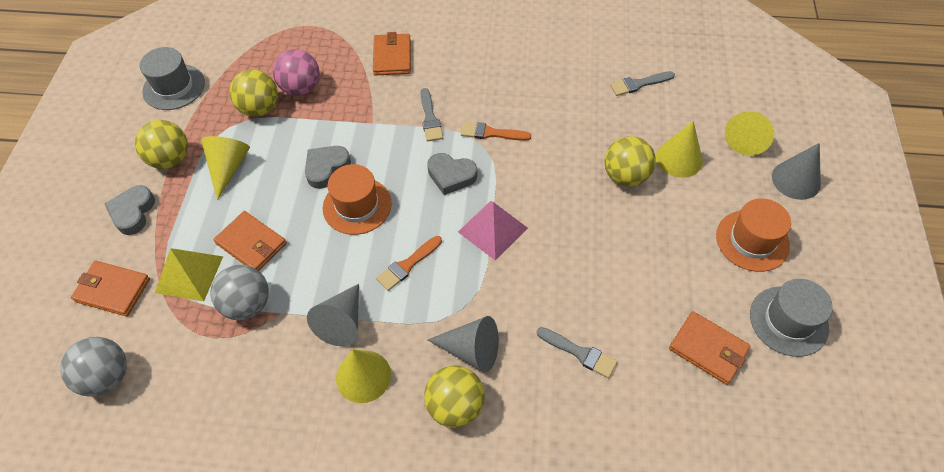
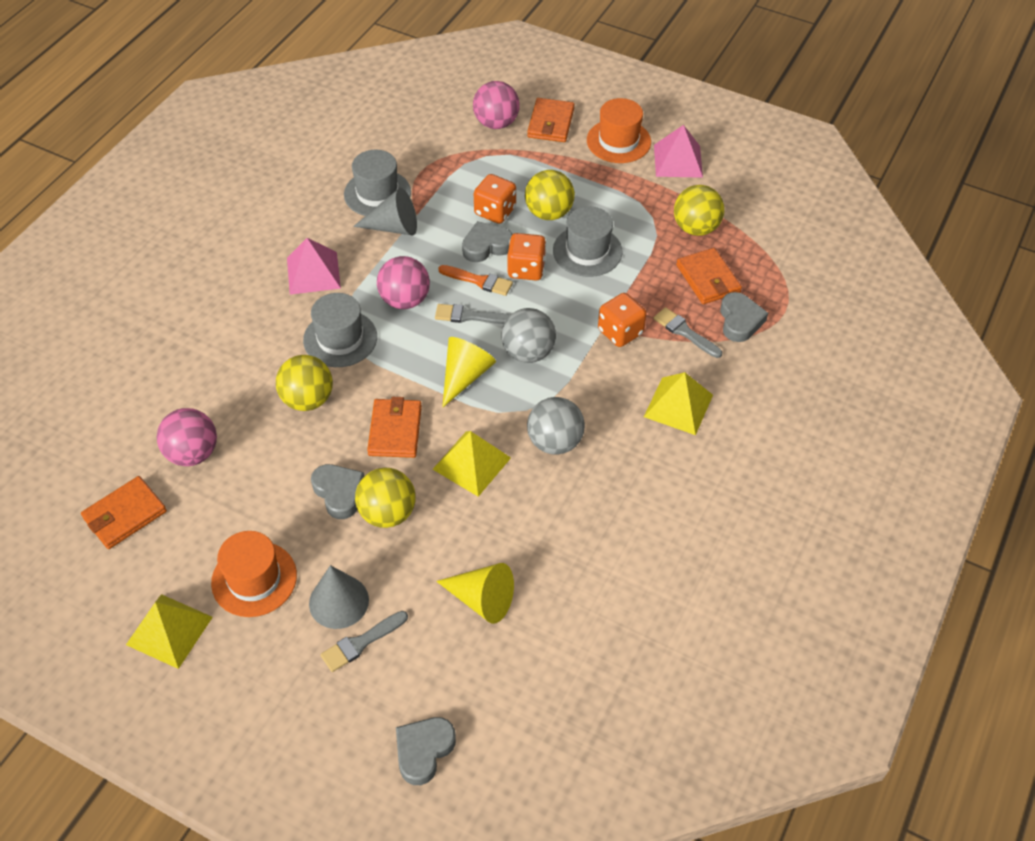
grey cone: 3 -> 2
grey hat: 2 -> 3
grey heart: 3 -> 4
orange brush: 2 -> 1
orange dice: 0 -> 3
pink ball: 1 -> 3
pink pyramid: 1 -> 2
yellow cone: 4 -> 2
yellow pyramid: 1 -> 3

